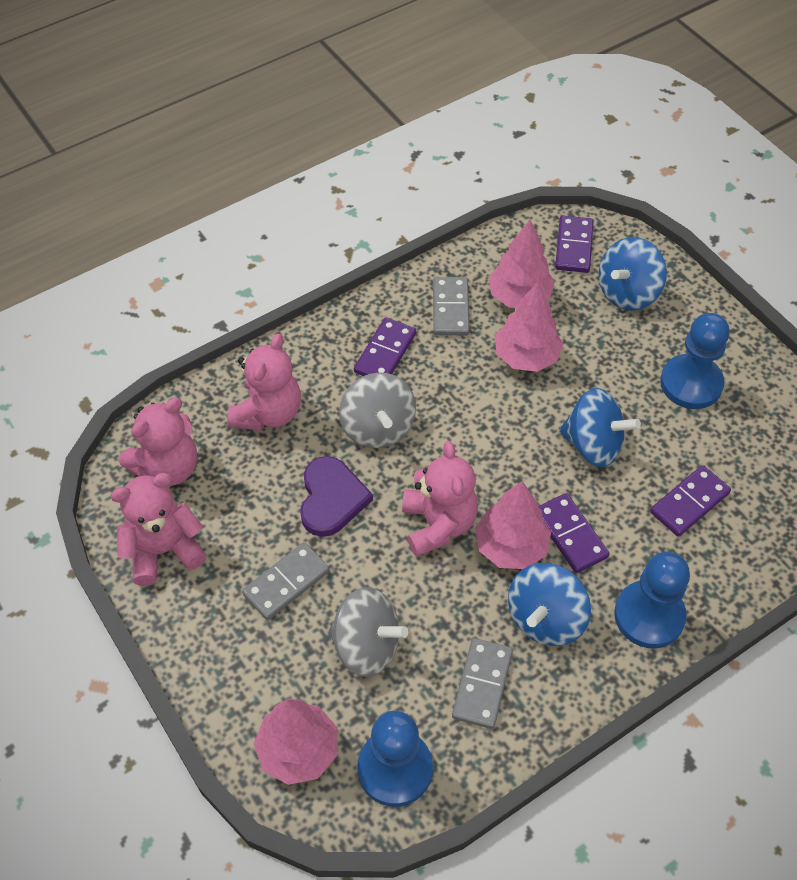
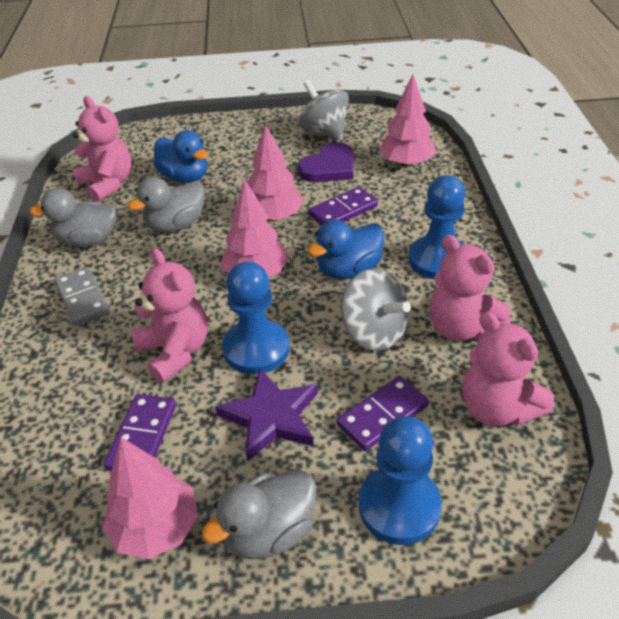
blue duck: 0 -> 2
blue spinning top: 3 -> 0
grey domino: 3 -> 1
grey duck: 0 -> 3
purple domino: 4 -> 3
purple star: 0 -> 1

